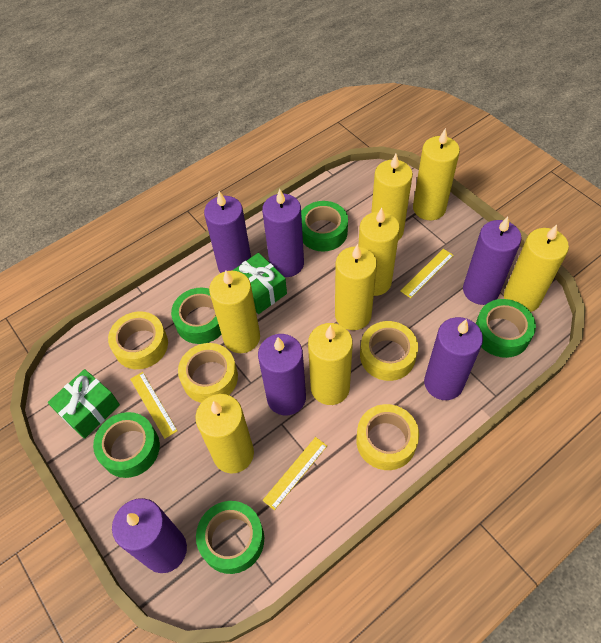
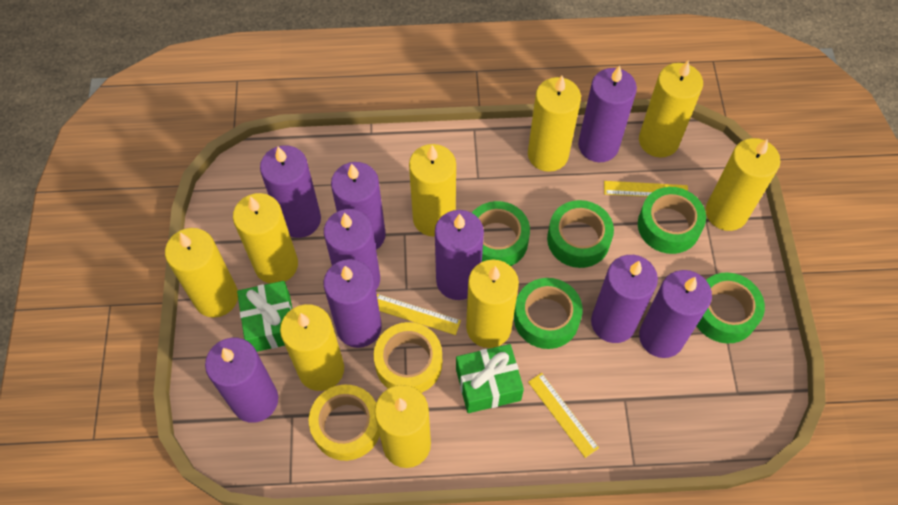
purple candle: 6 -> 9
yellow candle: 8 -> 9
yellow tape: 4 -> 2

